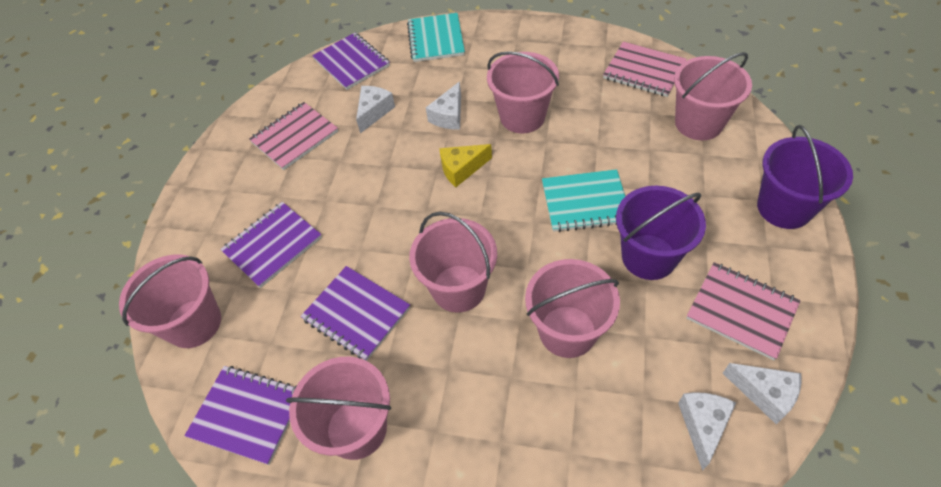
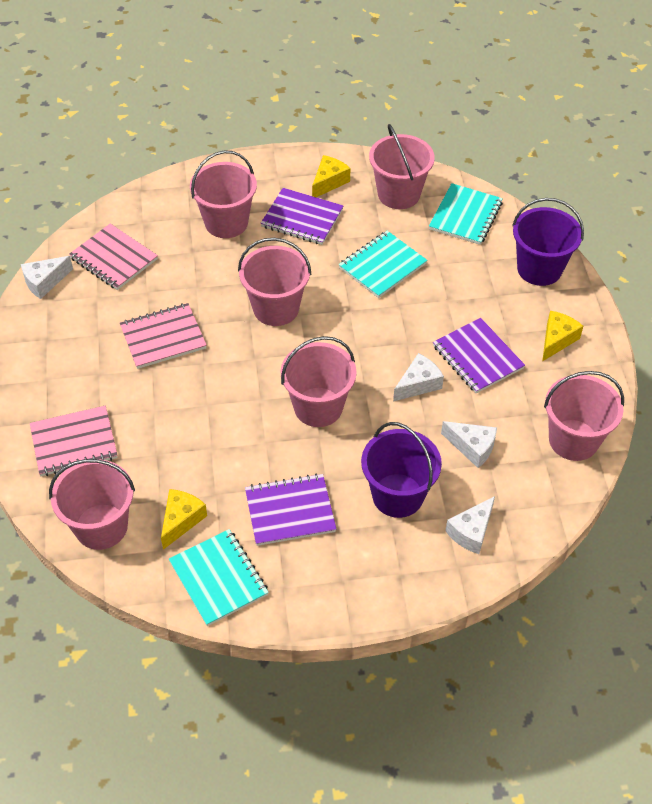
purple notebook: 4 -> 3
turquoise notebook: 2 -> 3
yellow cheese: 1 -> 3

